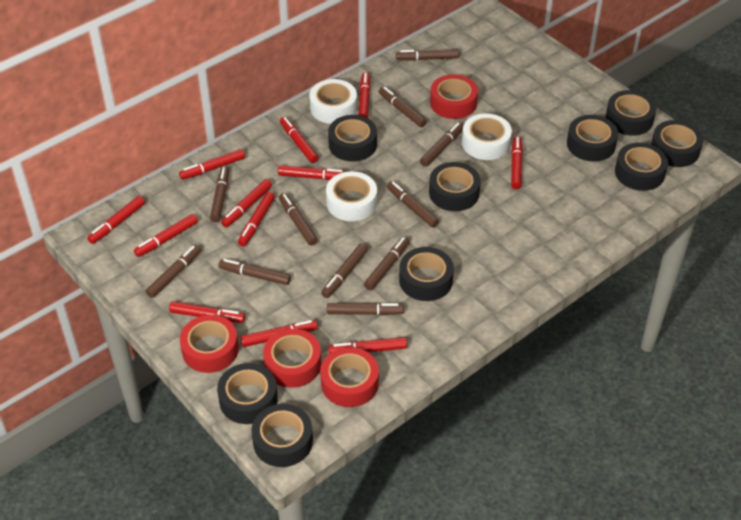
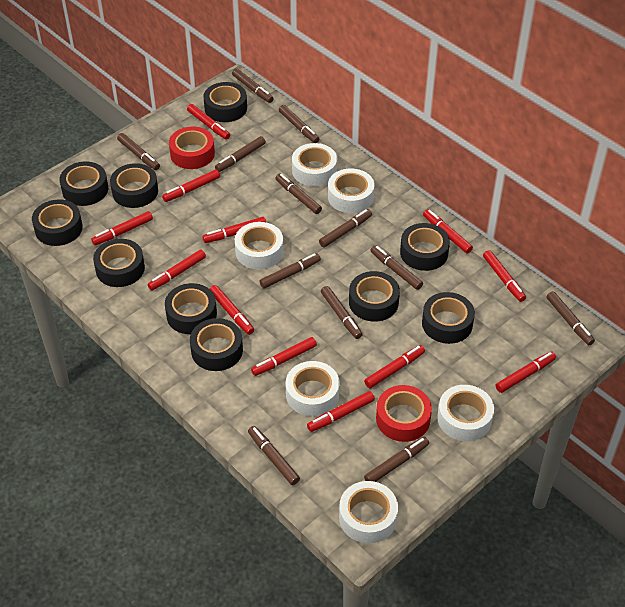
black tape: 9 -> 10
brown marker: 11 -> 12
red tape: 4 -> 2
white tape: 3 -> 6

